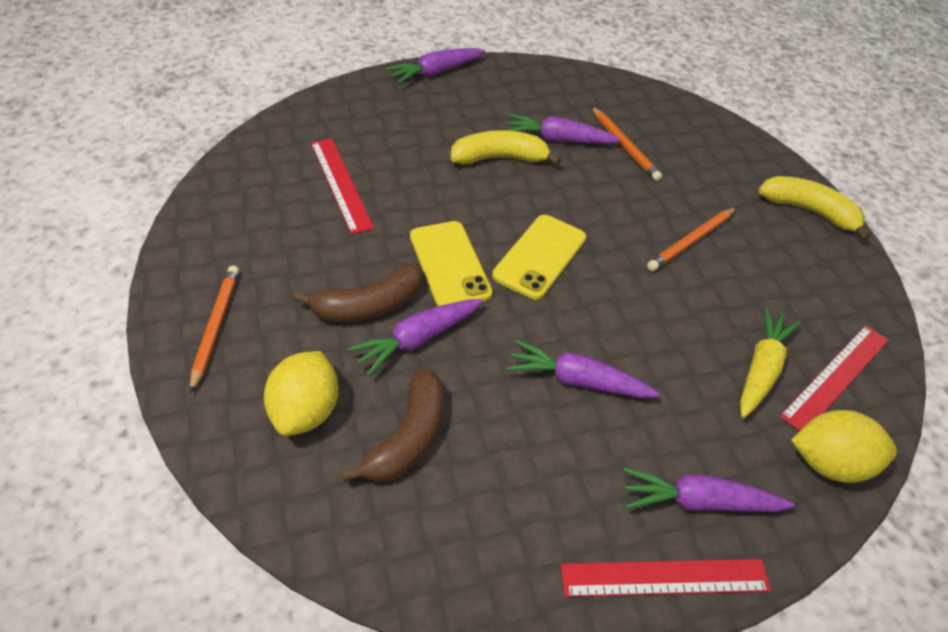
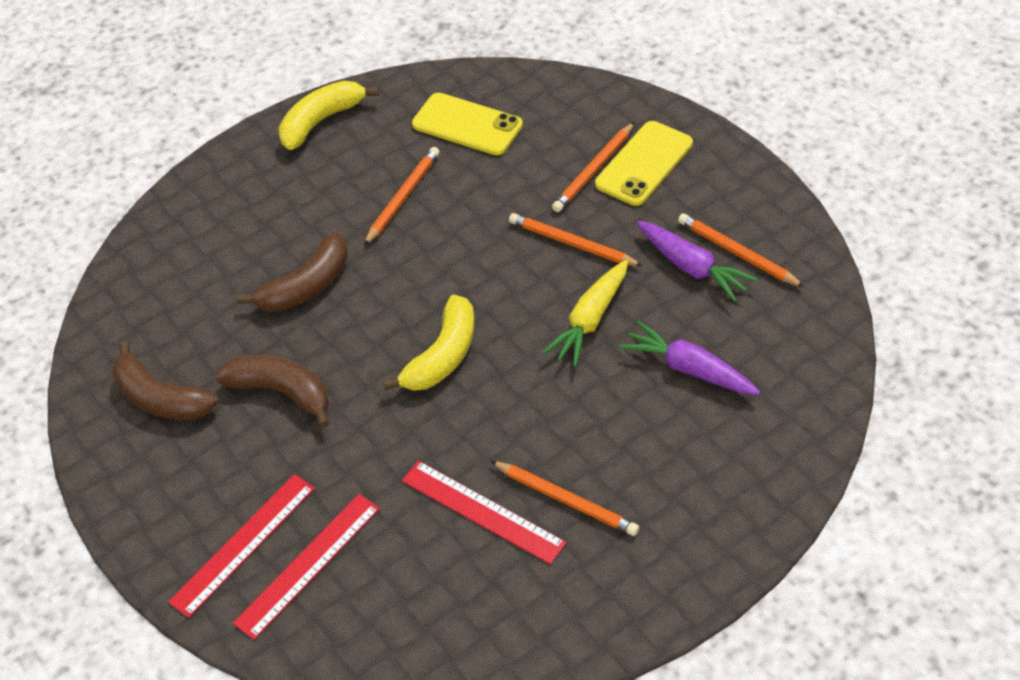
brown banana: 2 -> 3
orange pencil: 3 -> 5
purple carrot: 5 -> 2
yellow lemon: 2 -> 0

